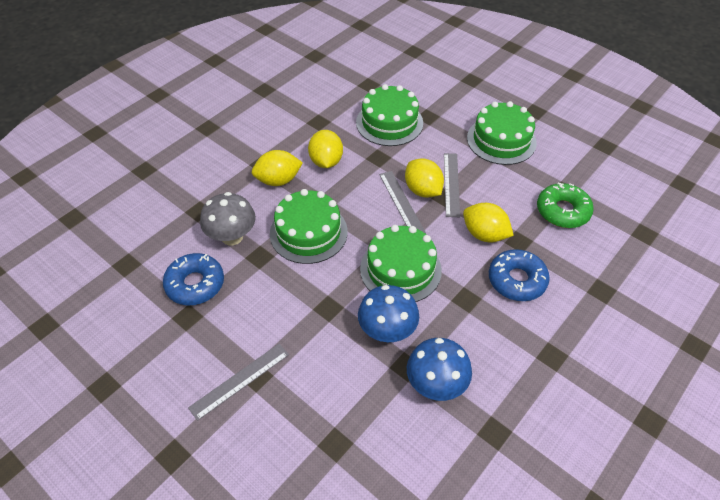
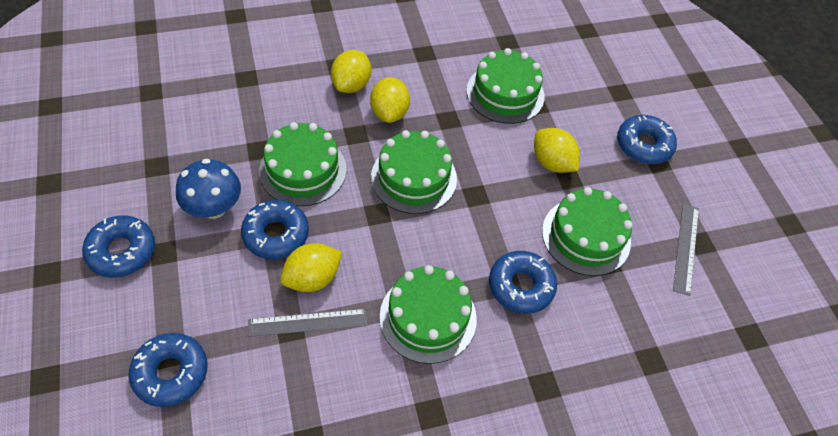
blue donut: 2 -> 5
blue mushroom: 2 -> 1
green cake: 4 -> 5
green donut: 1 -> 0
grey mushroom: 1 -> 0
grey ruler: 3 -> 2

